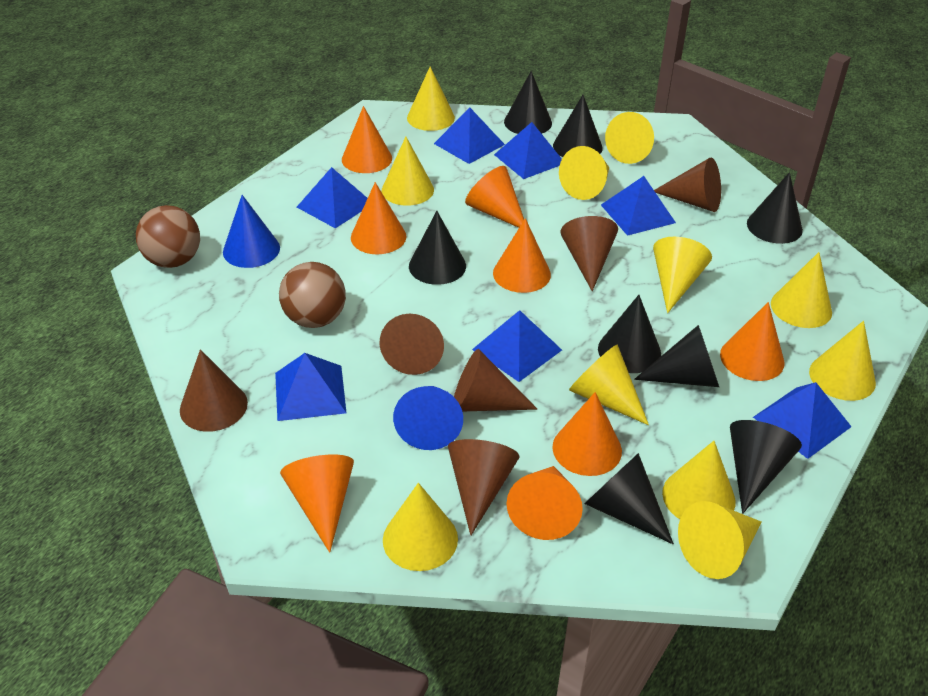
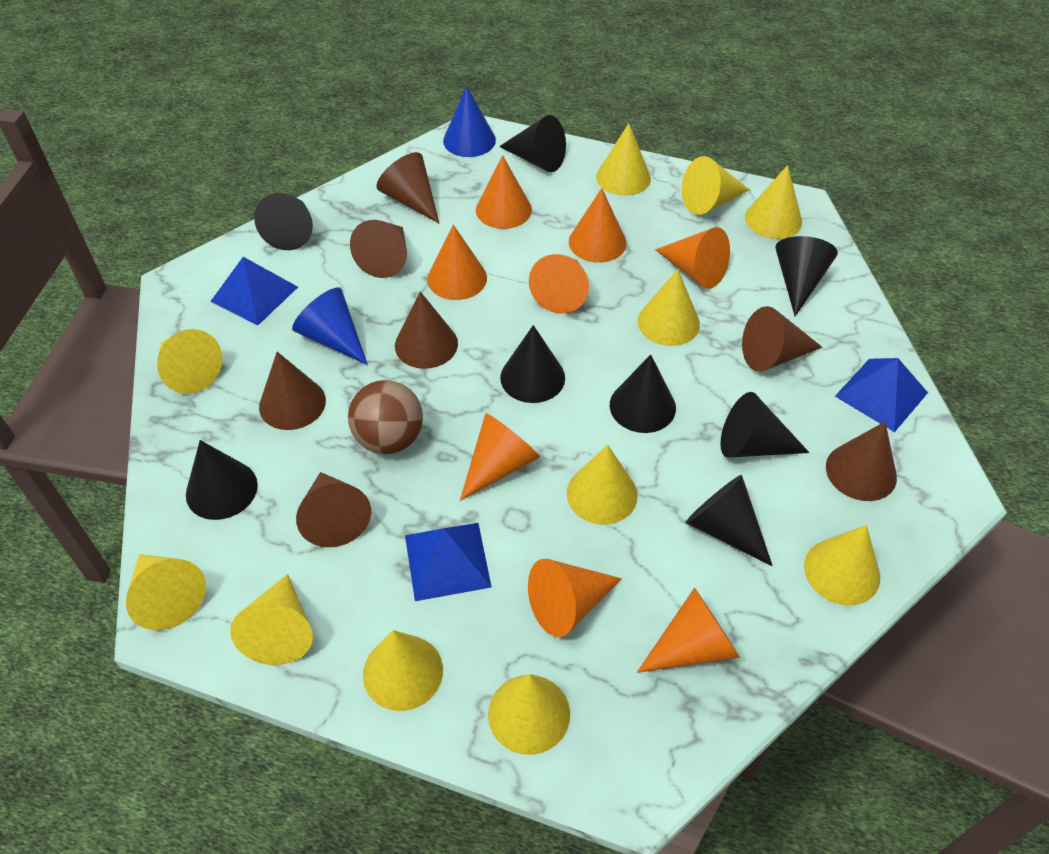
blue pyramid: 7 -> 3
brown ball: 2 -> 1
brown cone: 6 -> 7

